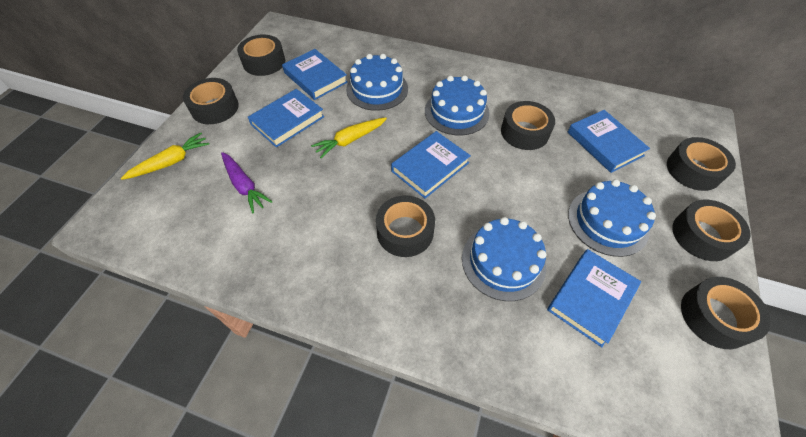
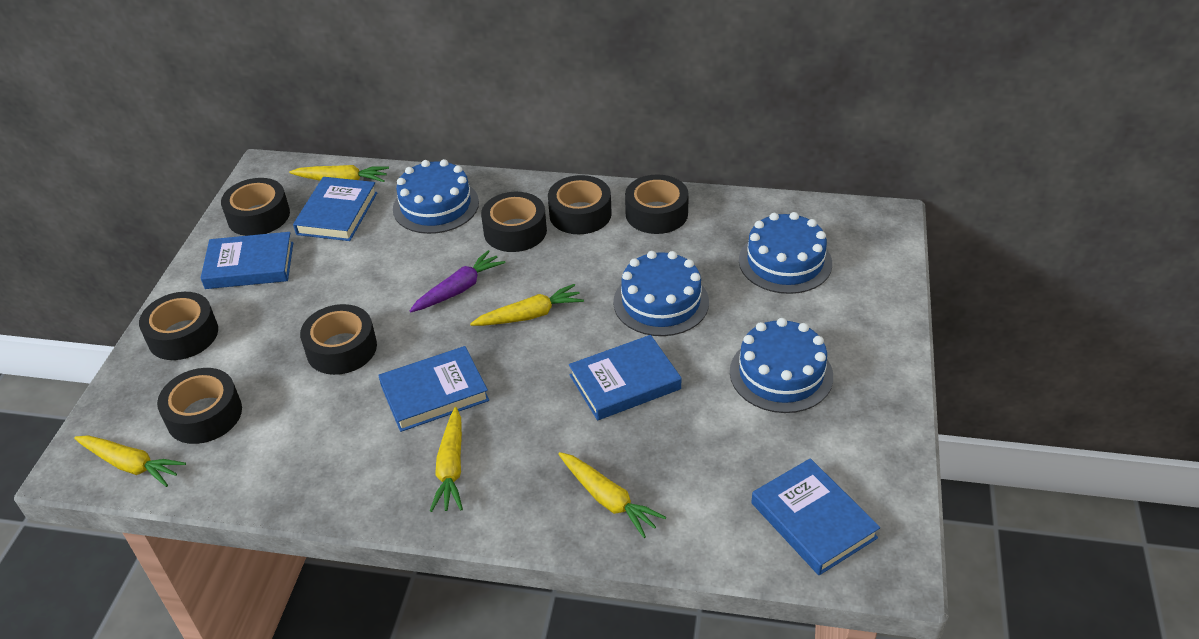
yellow carrot: 2 -> 5

